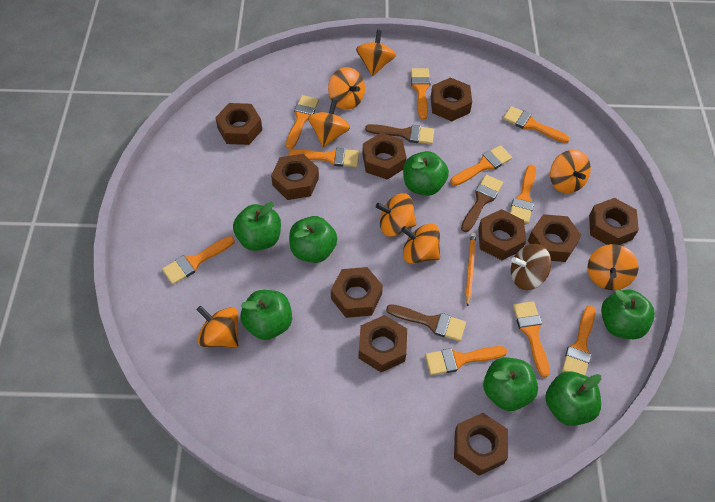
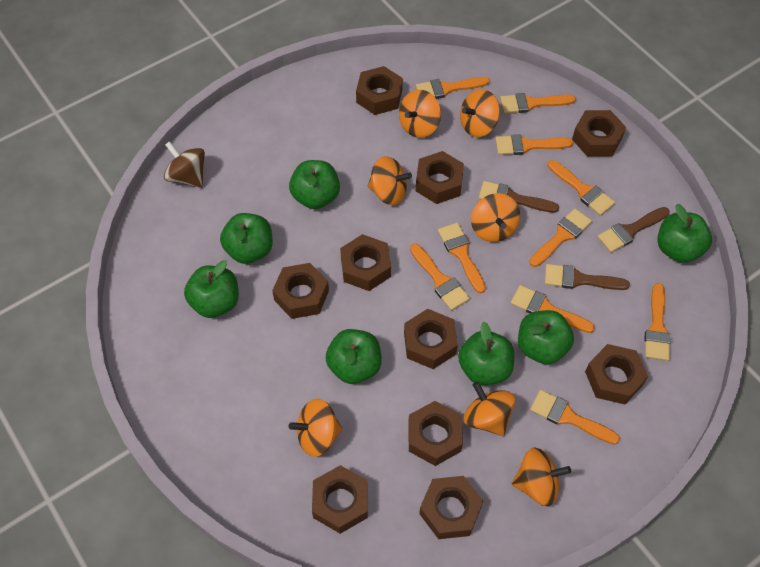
orange pencil: 1 -> 0
orange spinning top: 8 -> 7

